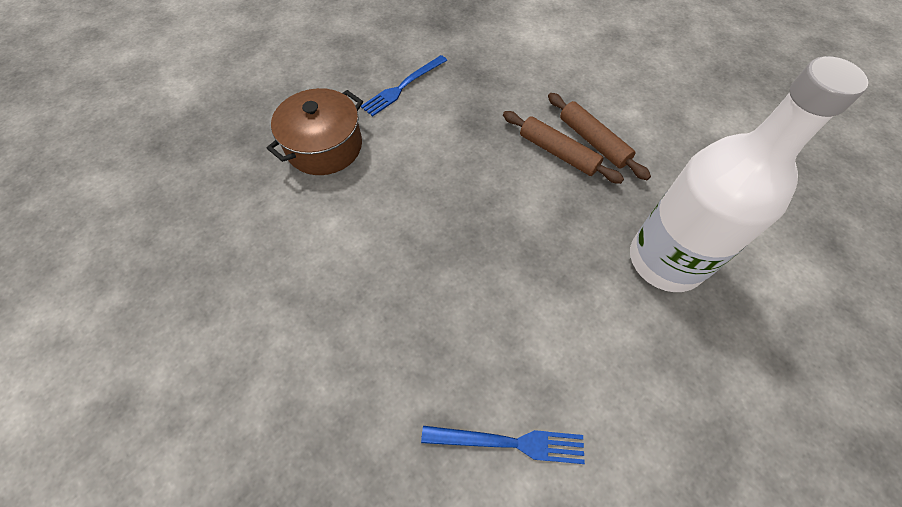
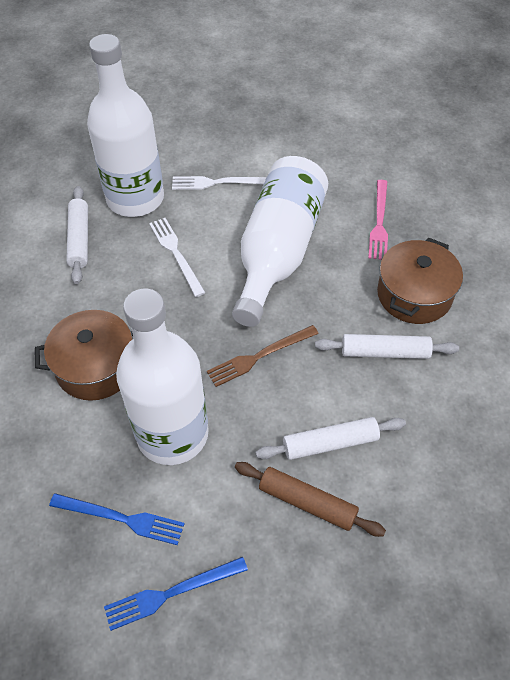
brown fork: 0 -> 1
brown pot: 1 -> 2
brown rolling pin: 2 -> 1
pink fork: 0 -> 1
white bottle: 1 -> 3
white fork: 0 -> 2
white rolling pin: 0 -> 3

